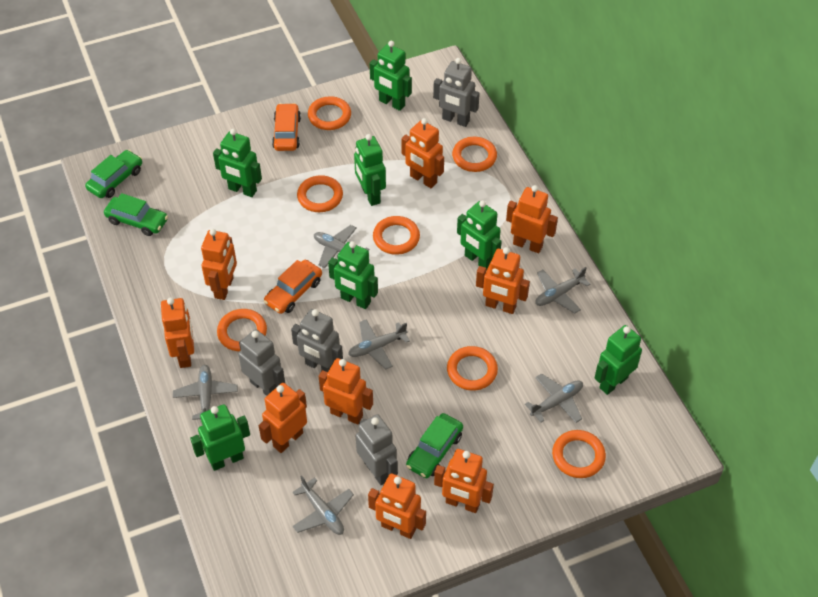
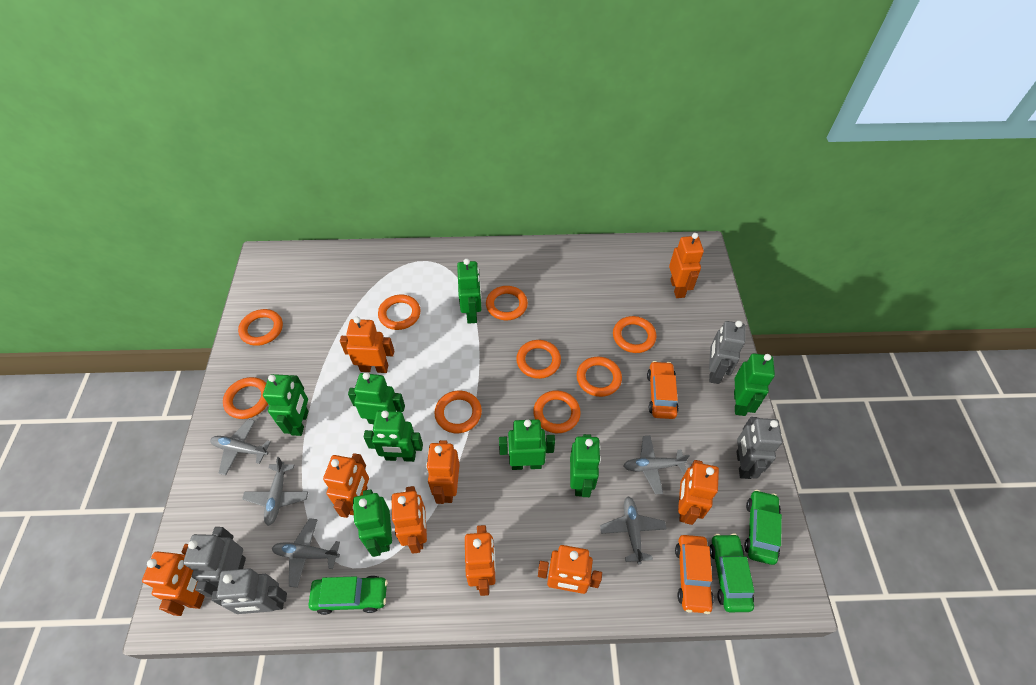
green robot: 7 -> 8
grey plane: 6 -> 5
orange ring: 7 -> 9

